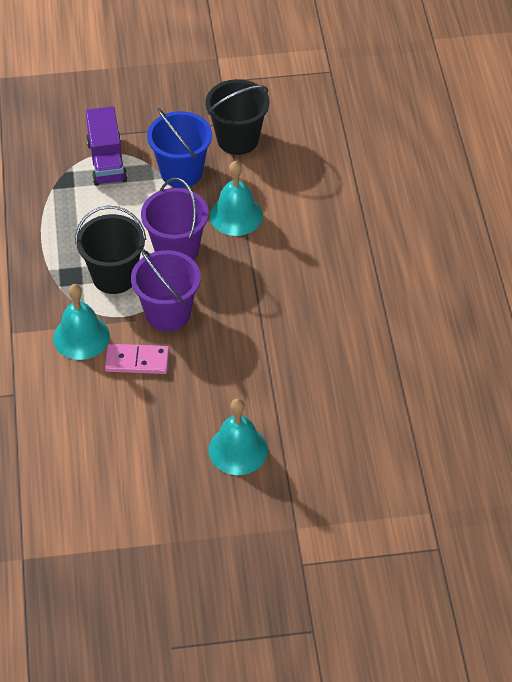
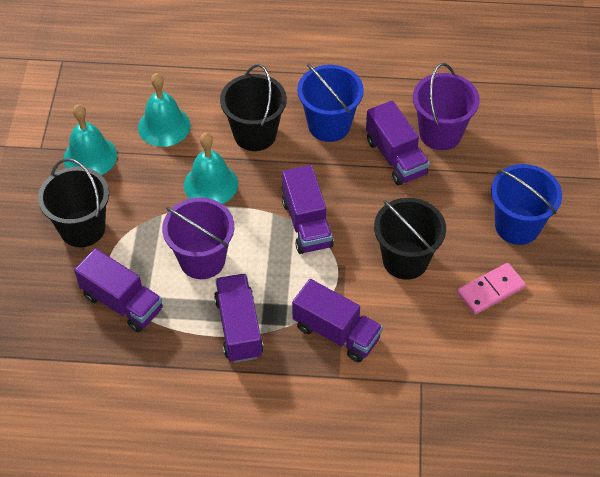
black bucket: 2 -> 3
blue bucket: 1 -> 2
purple truck: 1 -> 5

